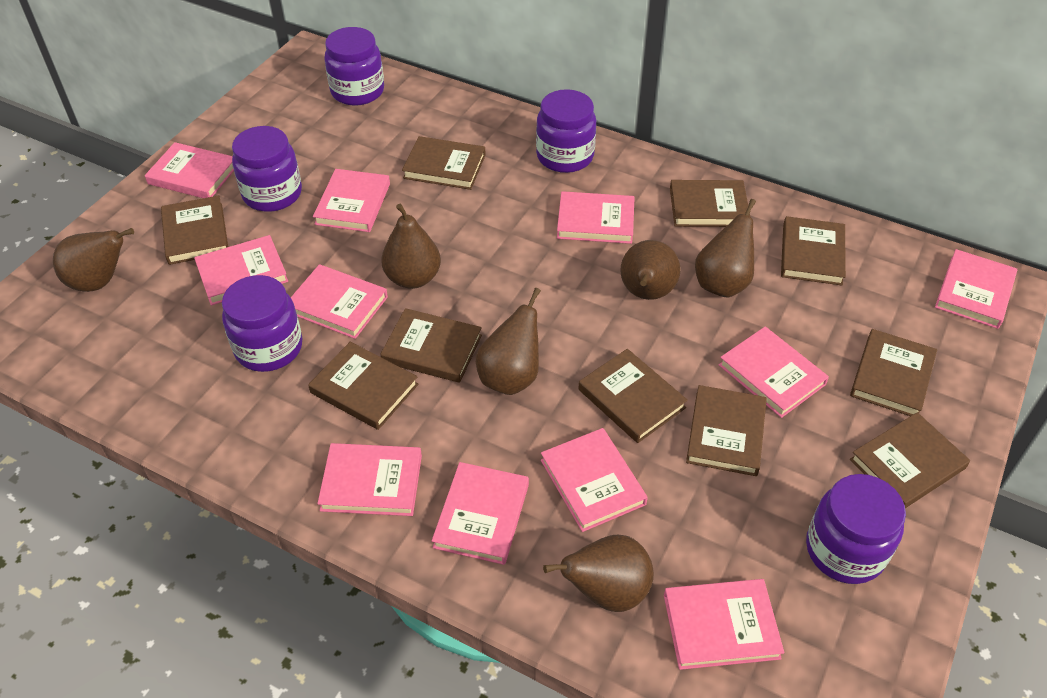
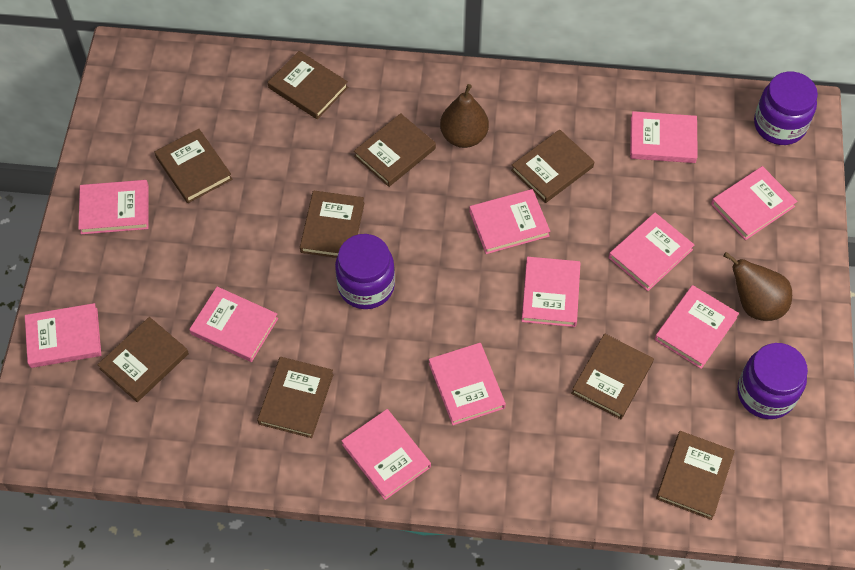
brown book: 10 -> 9
brown pear: 6 -> 2
purple jar: 5 -> 3

